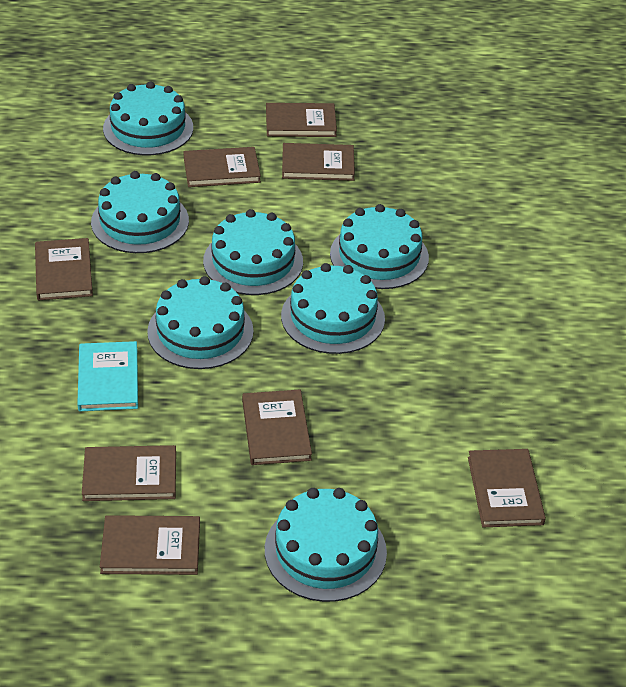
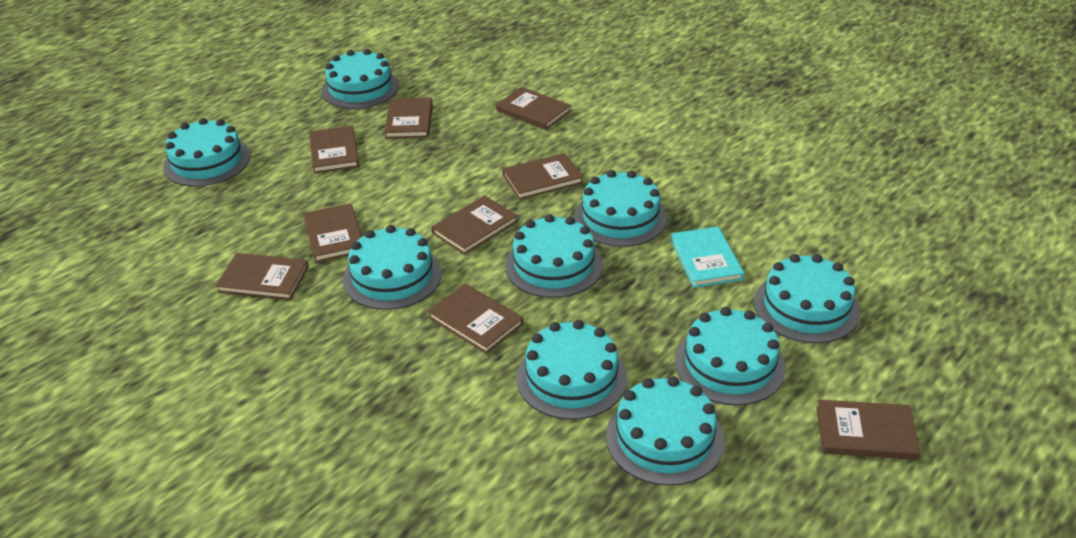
brown book: 8 -> 9
turquoise cake: 7 -> 9

